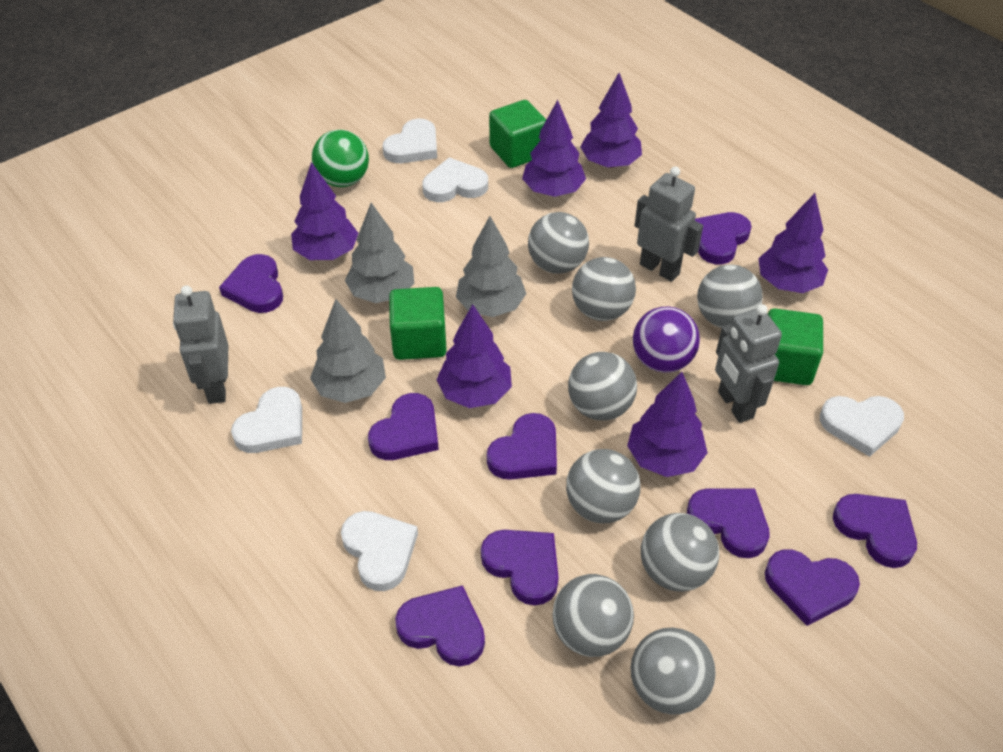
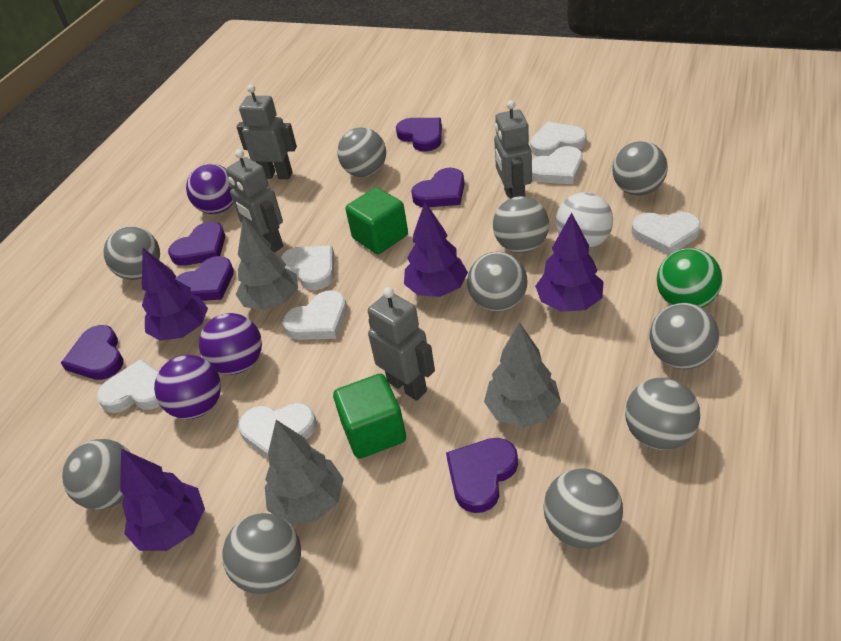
green cube: 3 -> 2
grey ball: 8 -> 10
grey robot: 3 -> 4
purple ball: 1 -> 3
purple heart: 9 -> 6
purple tree: 6 -> 4
white ball: 0 -> 1
white heart: 5 -> 7

